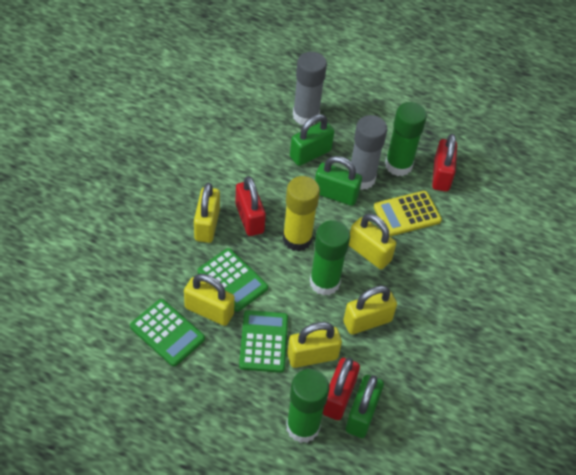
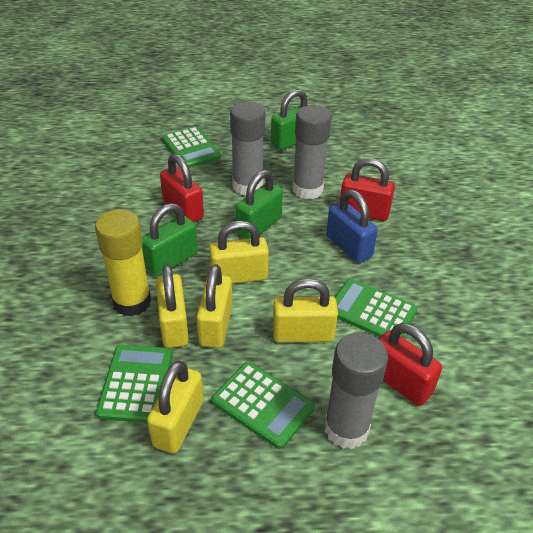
blue padlock: 0 -> 1
green calculator: 3 -> 4
green glue stick: 3 -> 0
grey glue stick: 2 -> 3
yellow calculator: 1 -> 0

